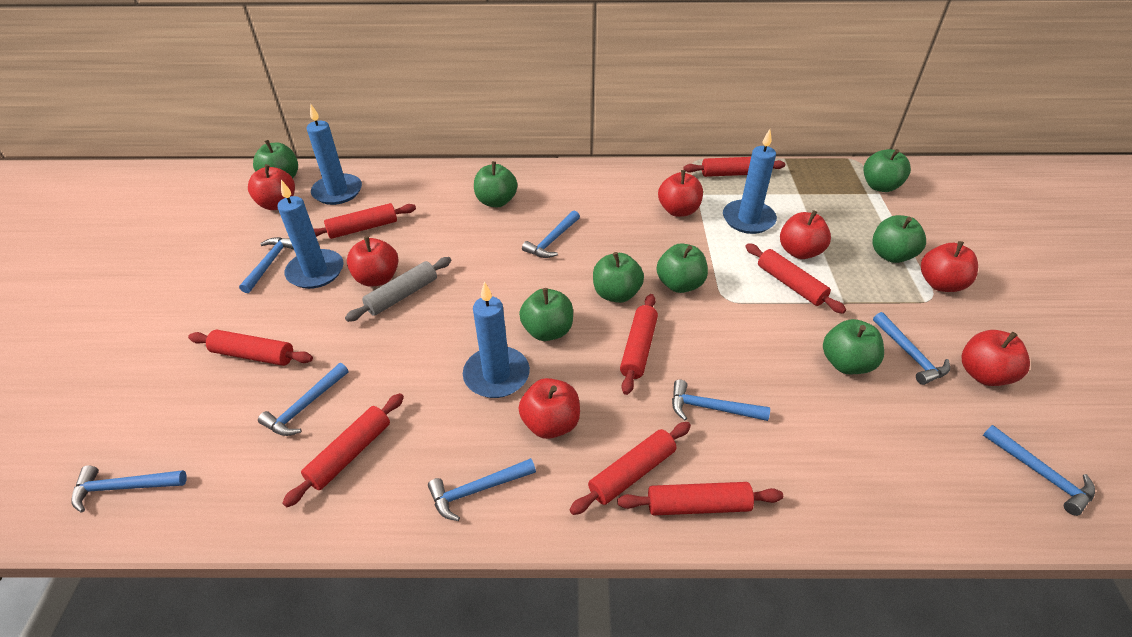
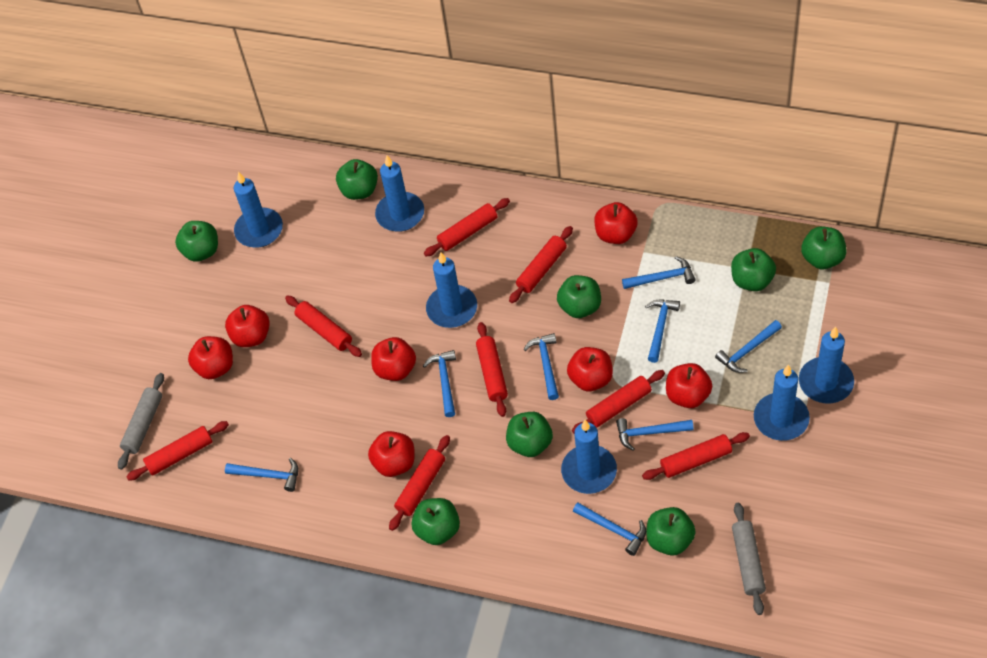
blue candle: 4 -> 6
grey rolling pin: 1 -> 2

